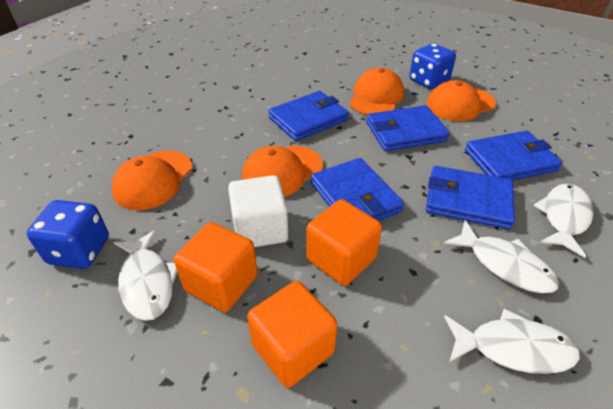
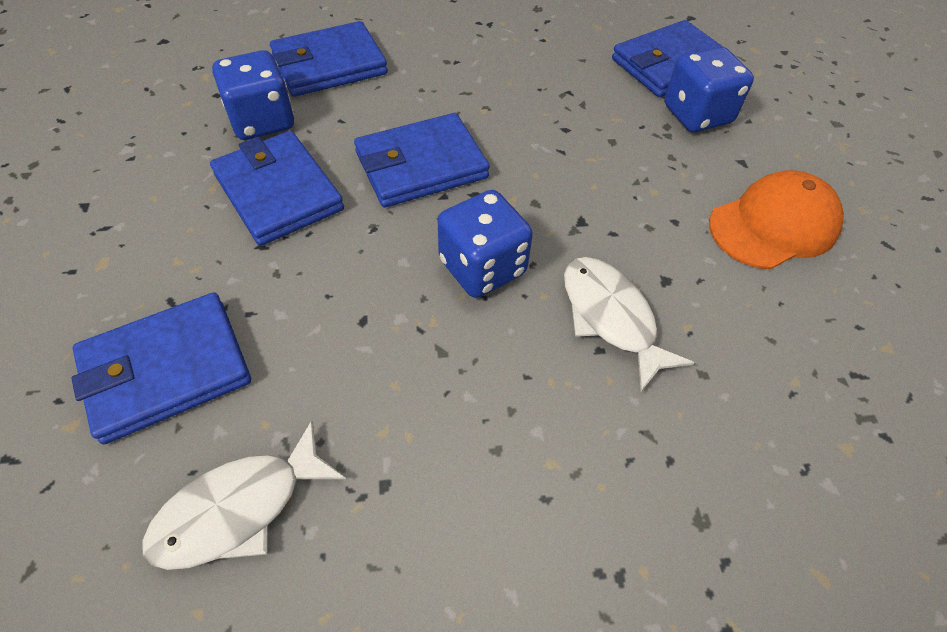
blue dice: 2 -> 3
orange cap: 4 -> 1
orange cube: 3 -> 0
white cube: 1 -> 0
white fish: 4 -> 2

